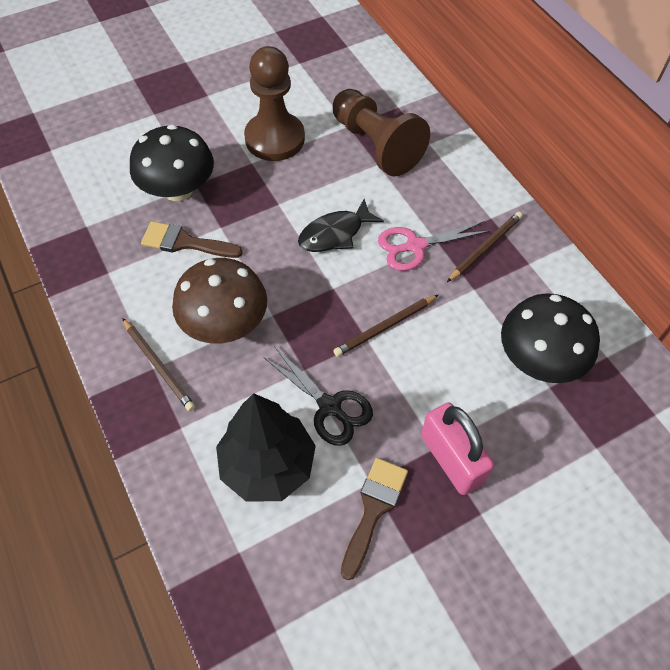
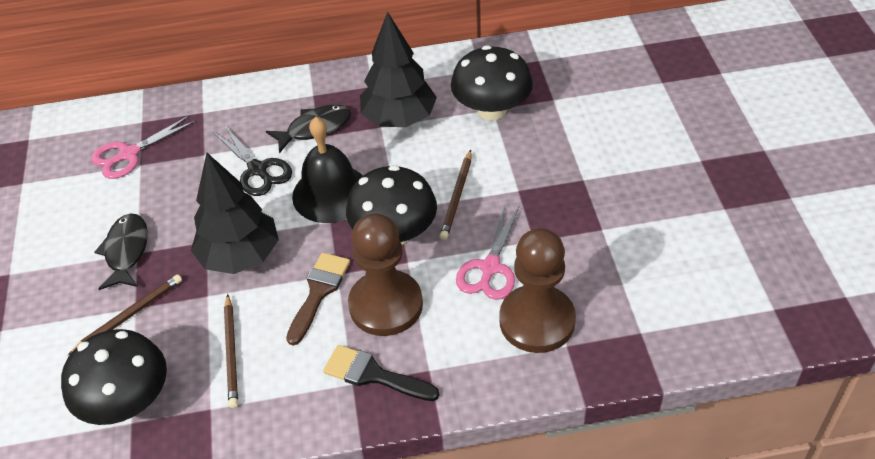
black bell: 0 -> 1
black brush: 0 -> 1
black fish: 1 -> 2
black mushroom: 2 -> 3
black tree: 1 -> 2
brown brush: 2 -> 1
brown mushroom: 1 -> 0
pink padlock: 1 -> 0
pink scissors: 1 -> 2

